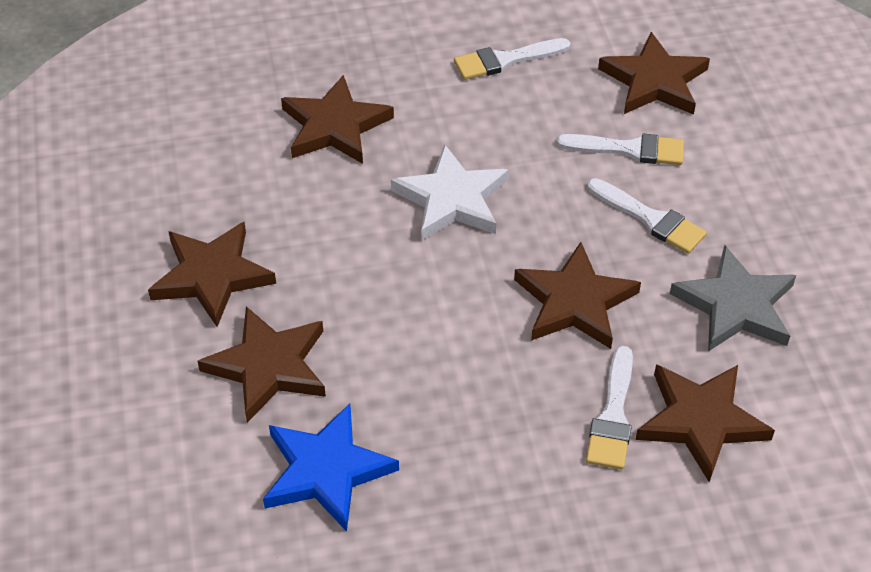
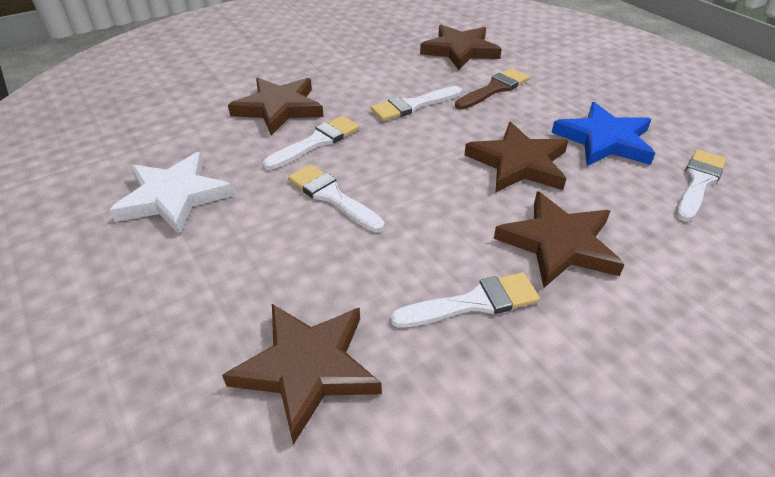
brown brush: 0 -> 1
brown star: 6 -> 5
grey star: 1 -> 0
white brush: 4 -> 5

